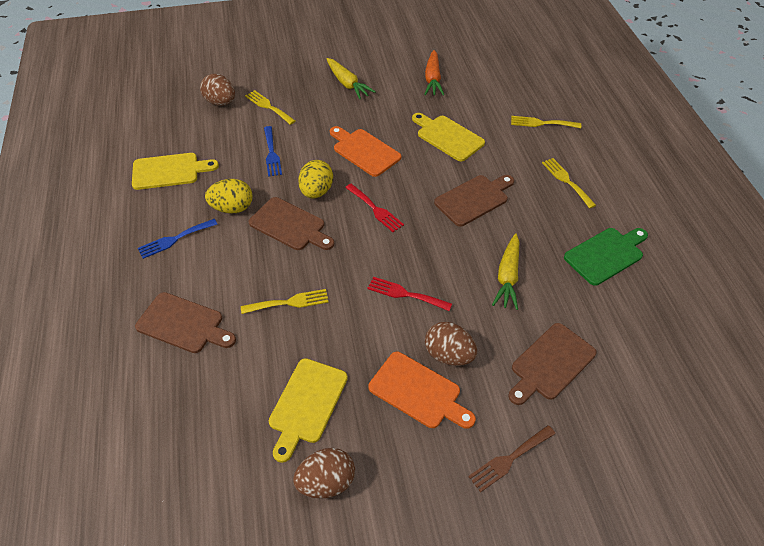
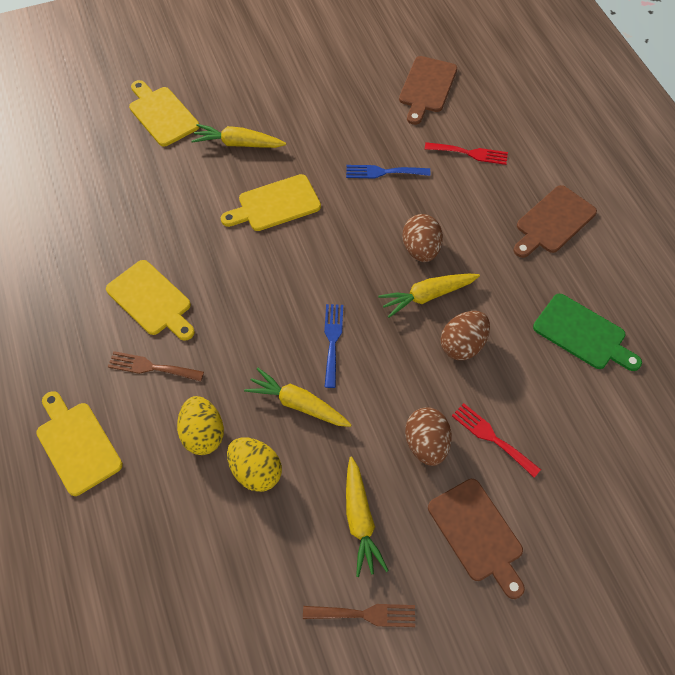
brown cutting board: 4 -> 3
brown fork: 1 -> 2
orange carrot: 1 -> 0
orange cutting board: 2 -> 0
yellow carrot: 2 -> 4
yellow cutting board: 3 -> 4
yellow fork: 4 -> 0

